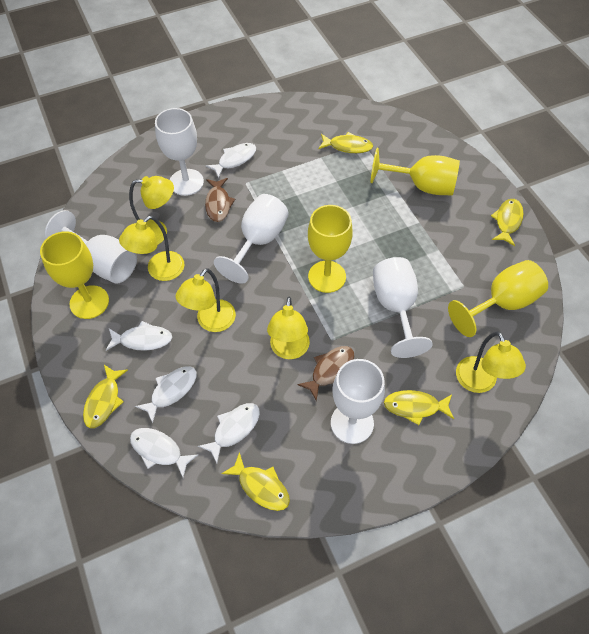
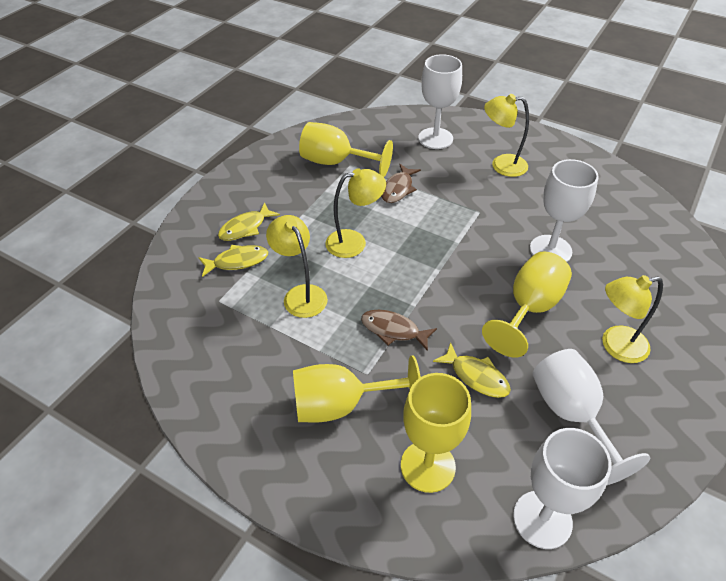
white fish: 5 -> 0
white goblet: 5 -> 4
yellow fish: 5 -> 3
yellow lamp: 5 -> 4

